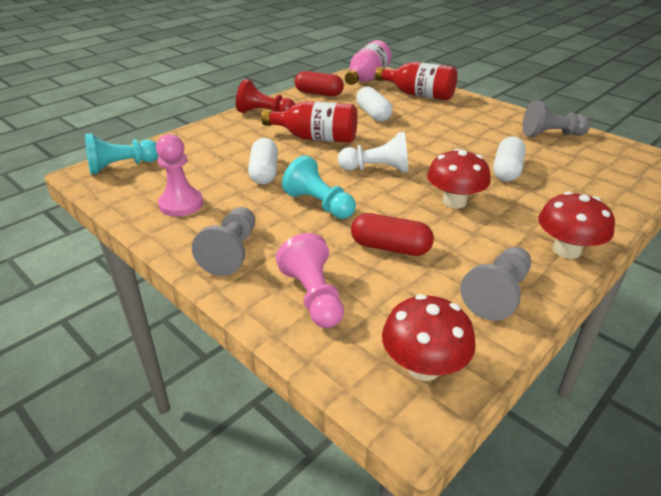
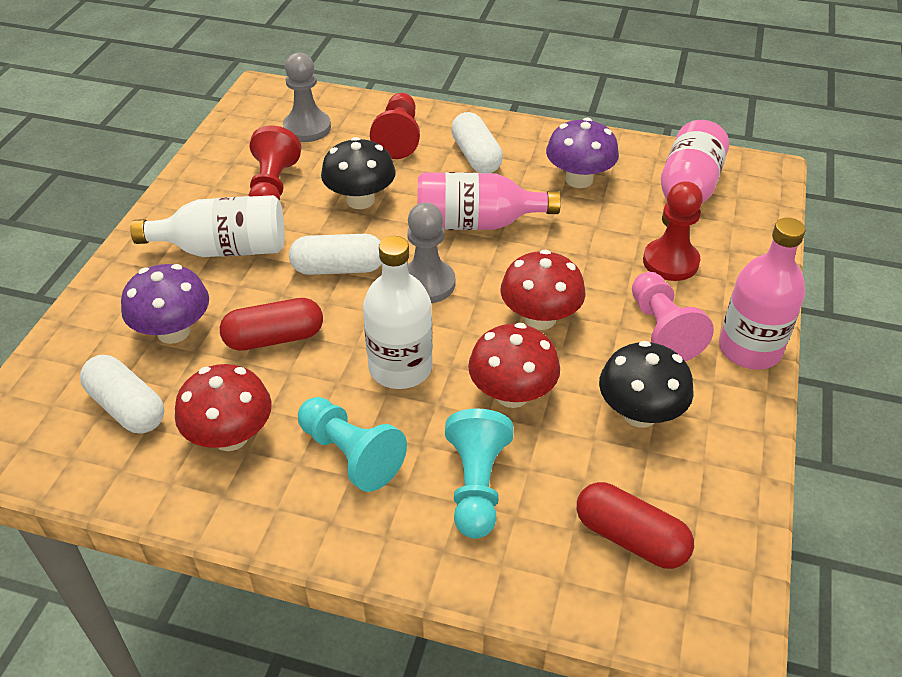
black mushroom: 0 -> 2
grey pawn: 3 -> 2
pink bottle: 1 -> 3
pink pawn: 2 -> 1
purple mushroom: 0 -> 2
red bottle: 2 -> 0
red pawn: 1 -> 3
white bottle: 0 -> 2
white pawn: 1 -> 0

